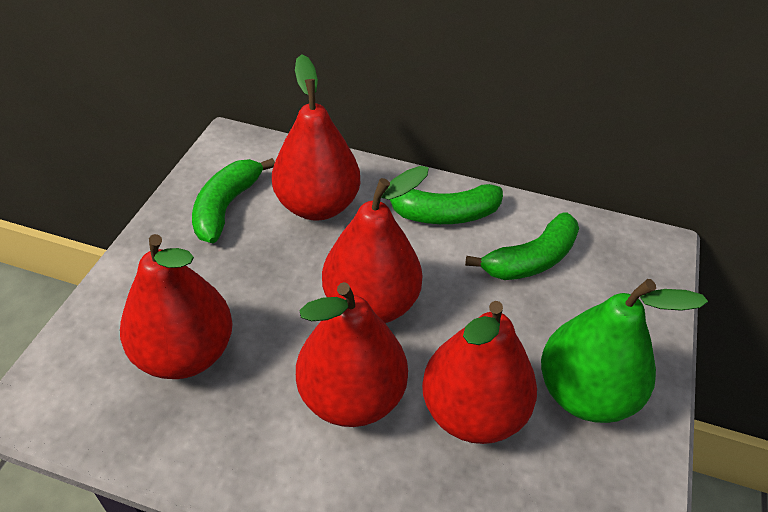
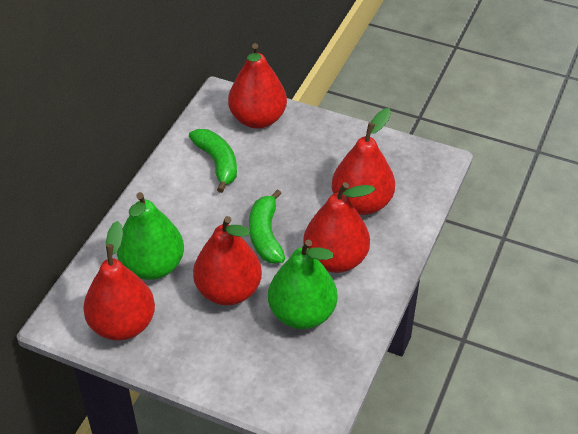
green banana: 3 -> 2
green pear: 1 -> 2

